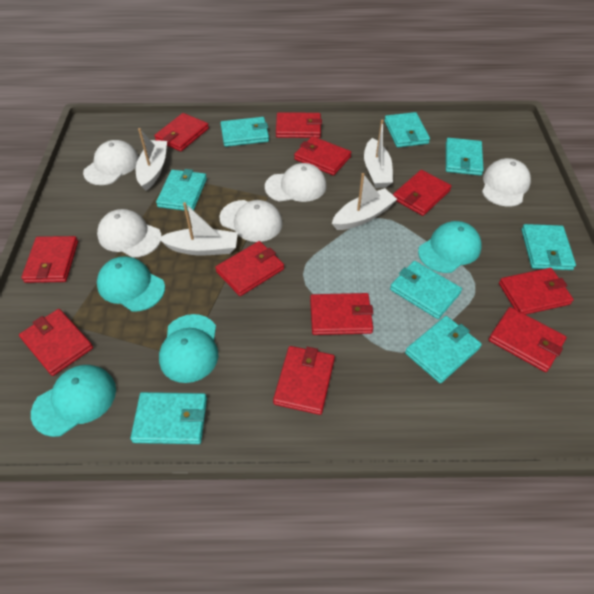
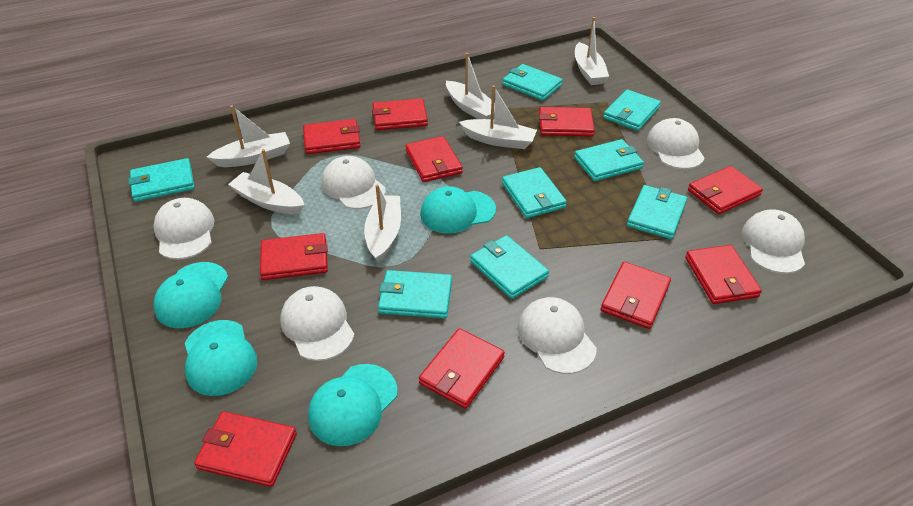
red wallet: 11 -> 10
white boat: 4 -> 6
white cap: 5 -> 6

